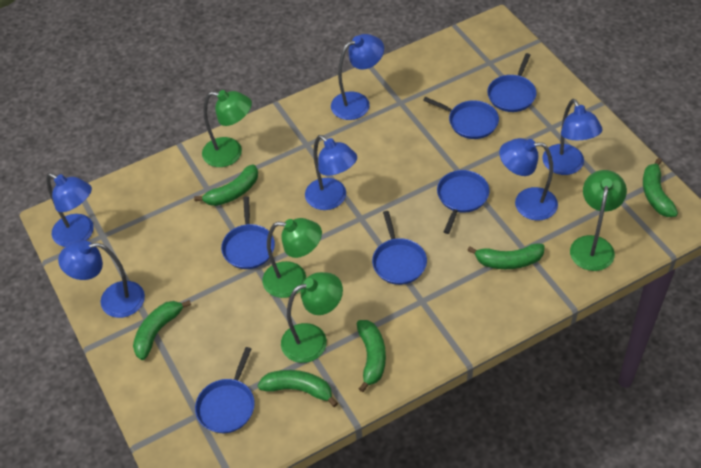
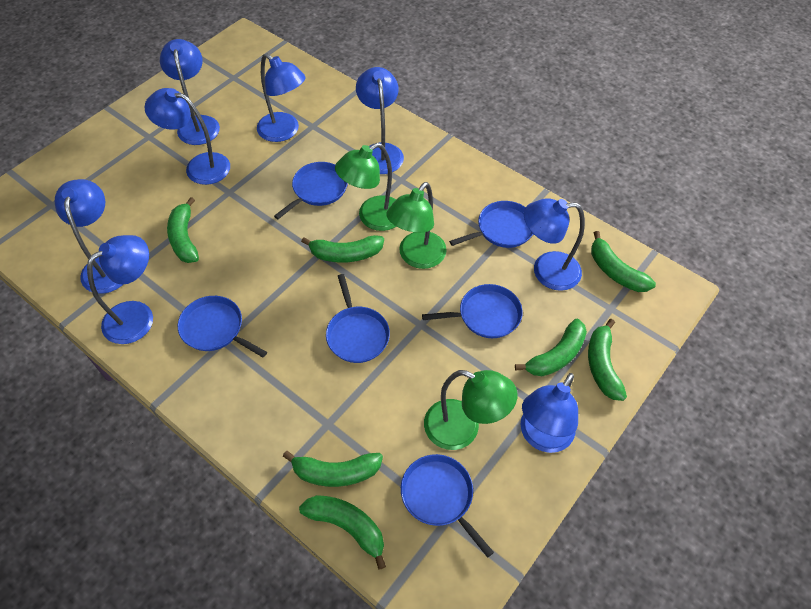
blue lamp: 6 -> 8
green banana: 6 -> 7
green lamp: 4 -> 3

